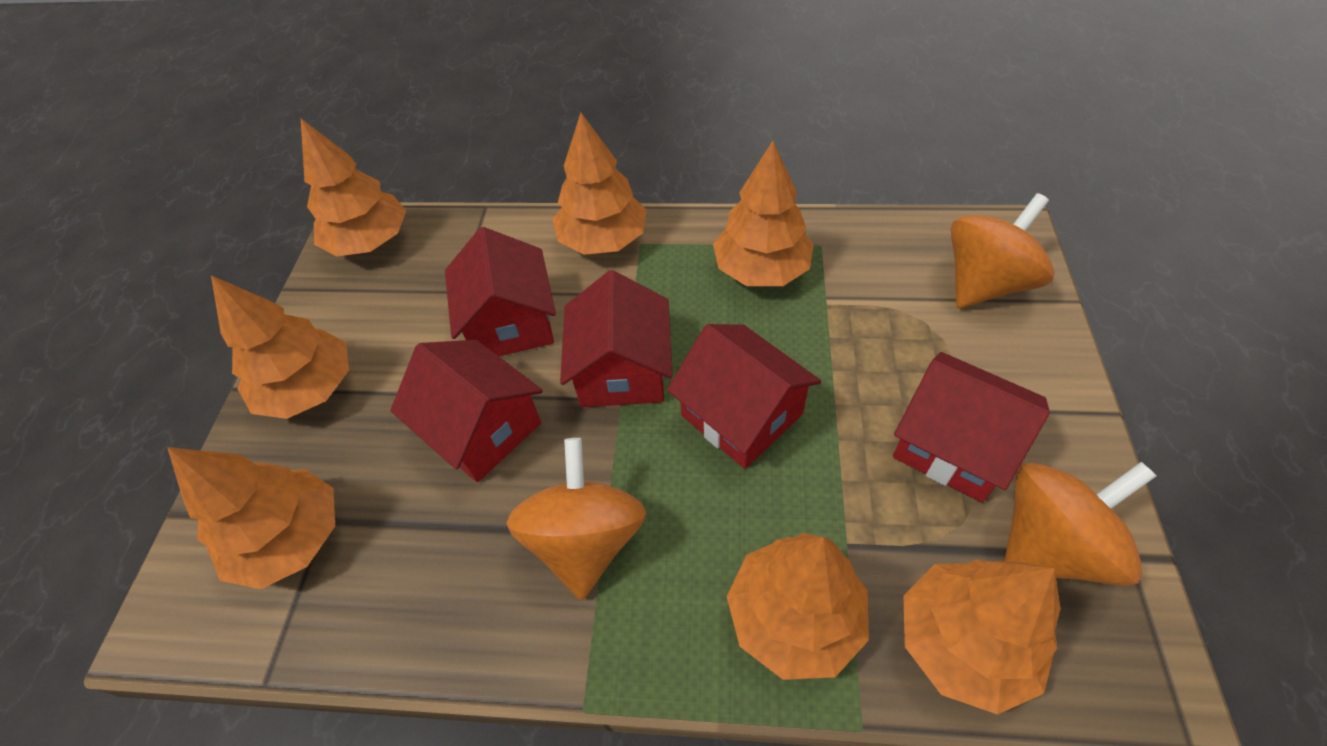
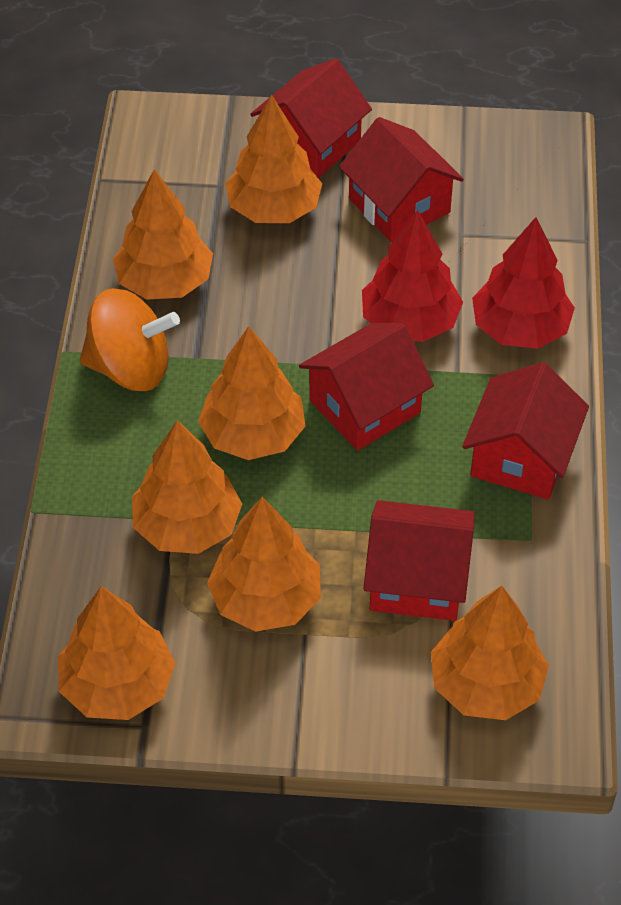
orange spinning top: 3 -> 1
red tree: 0 -> 2

